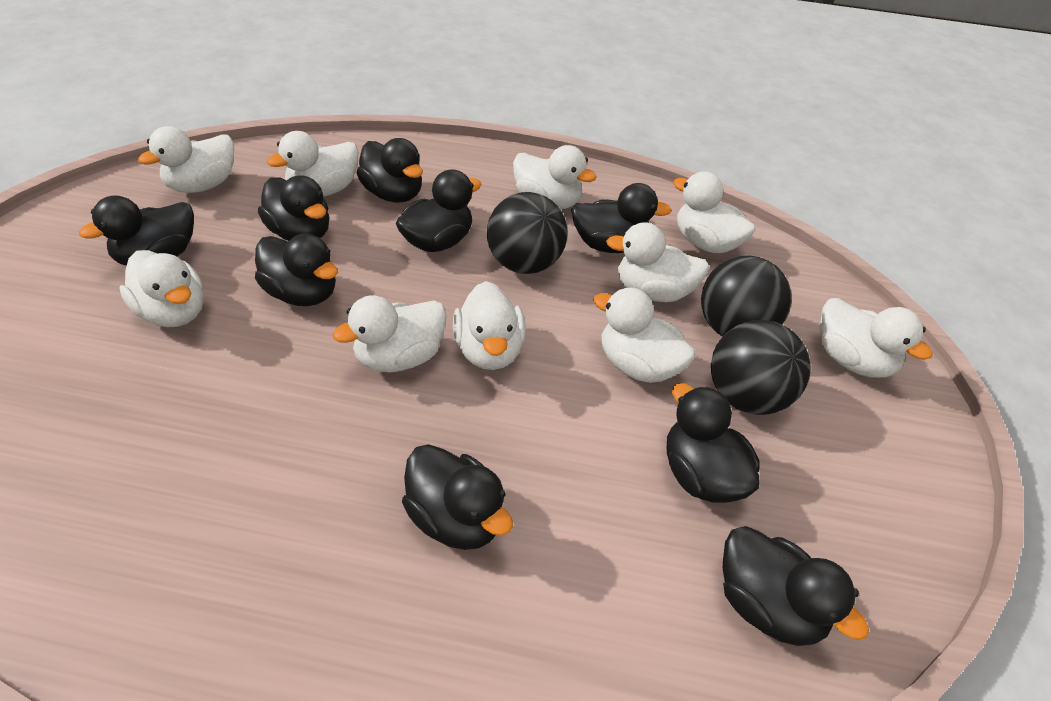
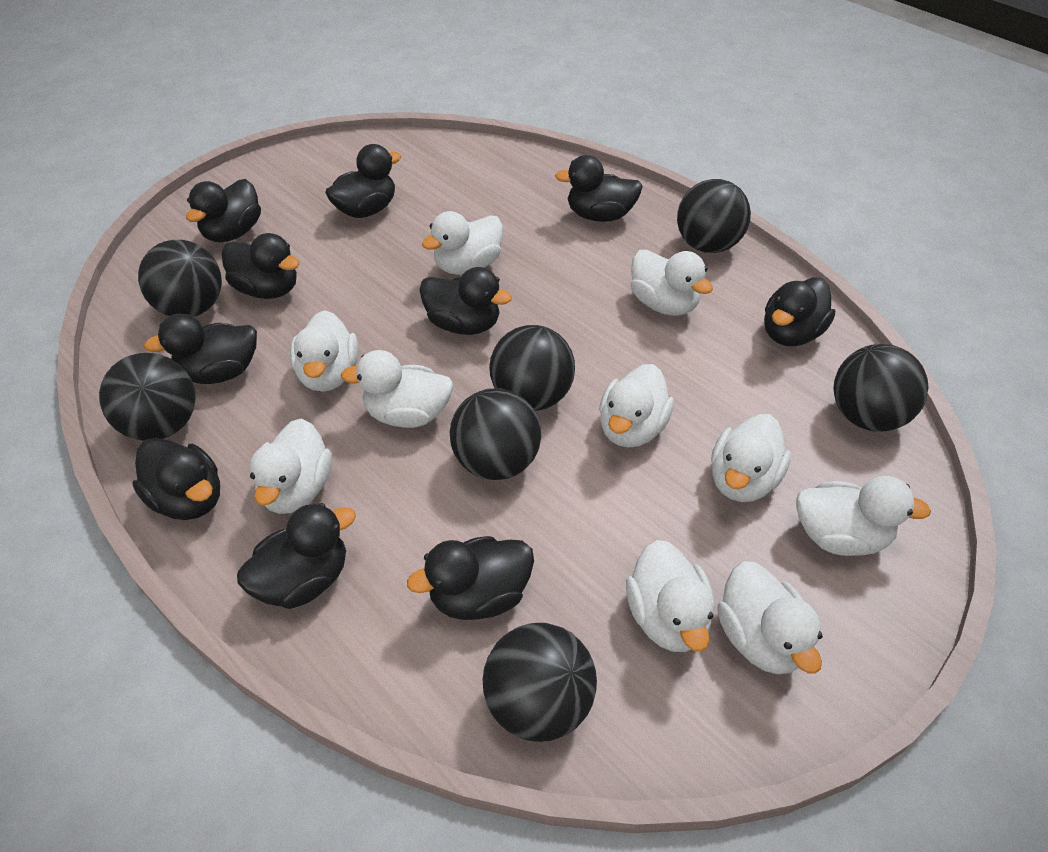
black ball: 3 -> 7
black duck: 9 -> 10

